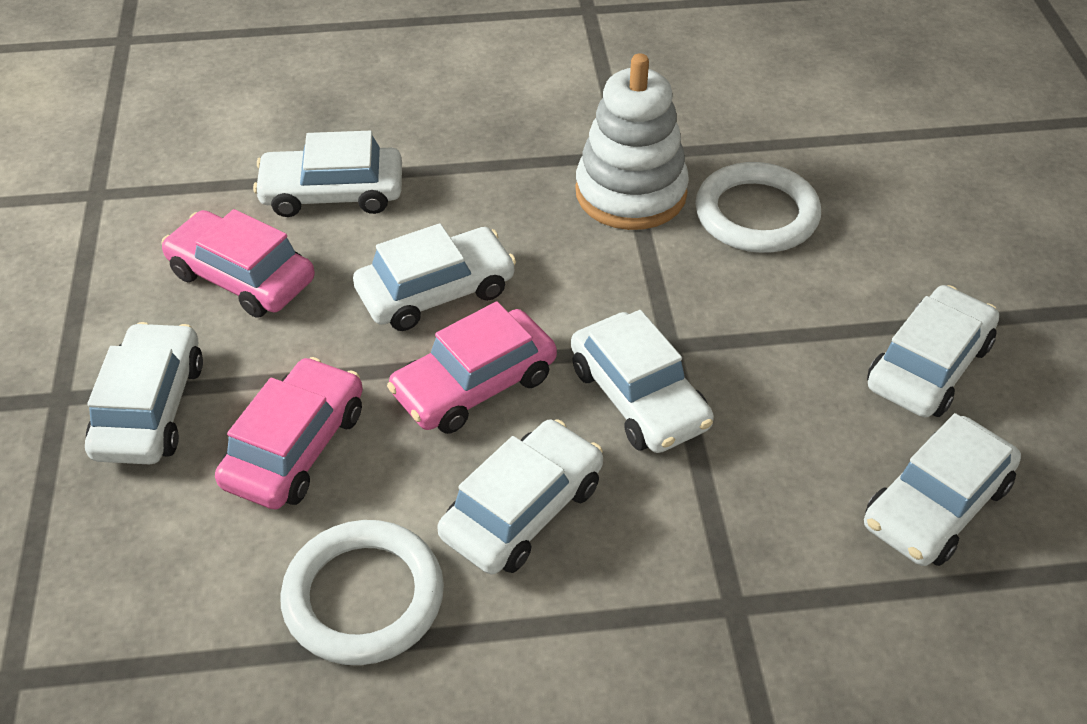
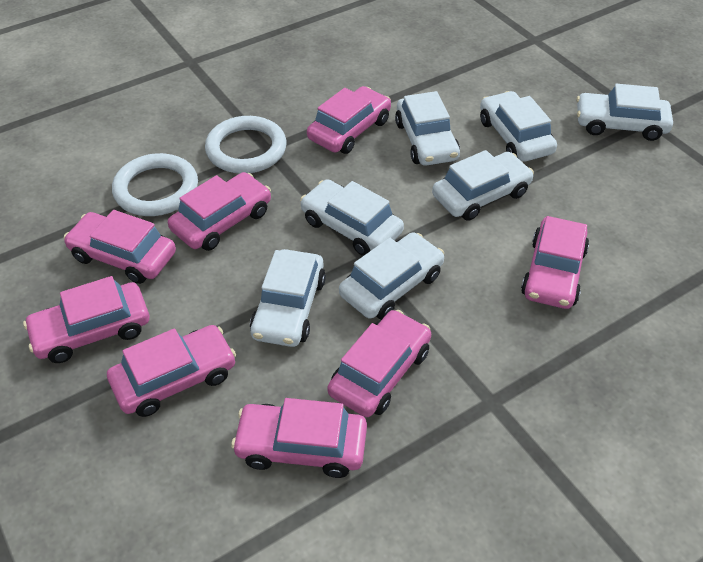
pink car: 3 -> 8
white stacking toy: 1 -> 0

